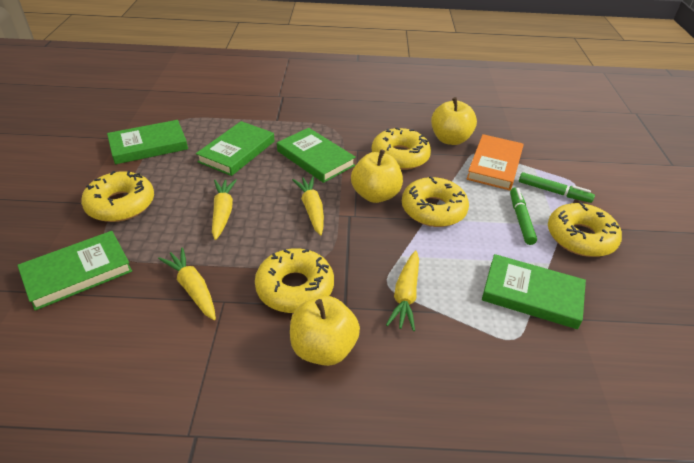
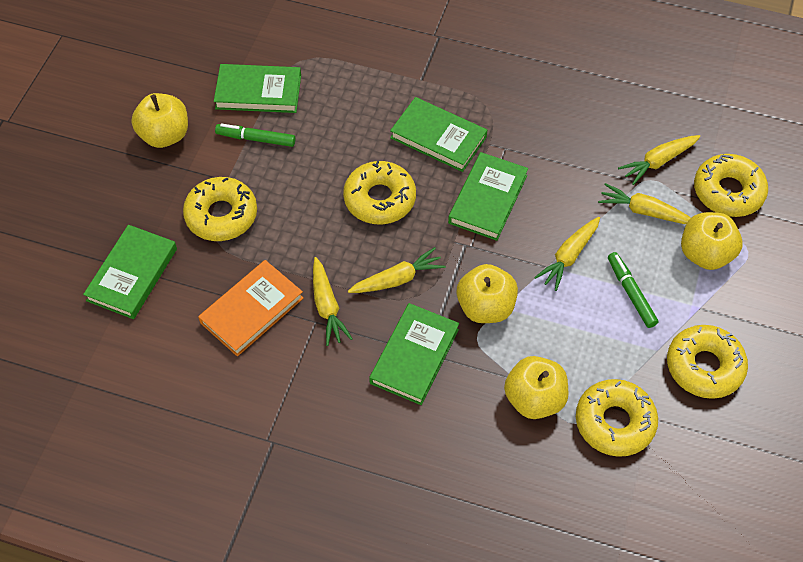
yellow apple: 3 -> 4
yellow carrot: 4 -> 5

